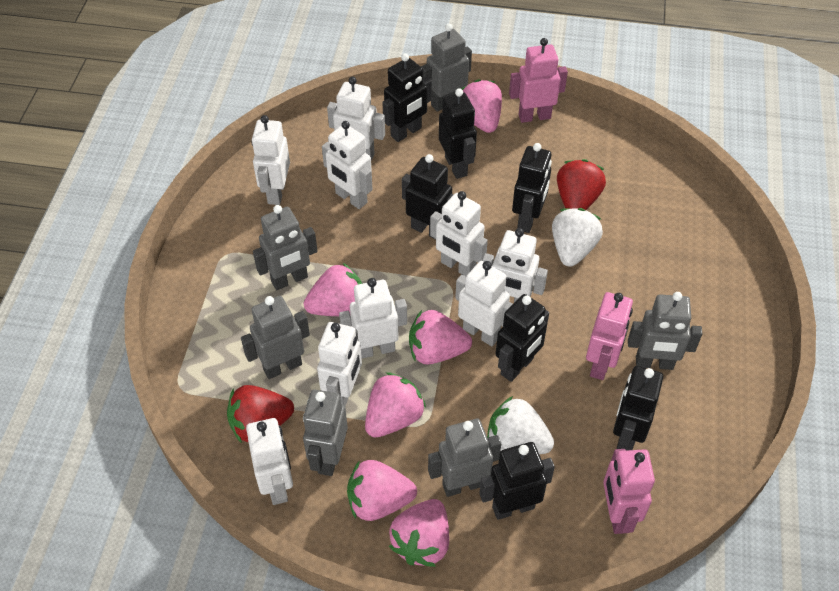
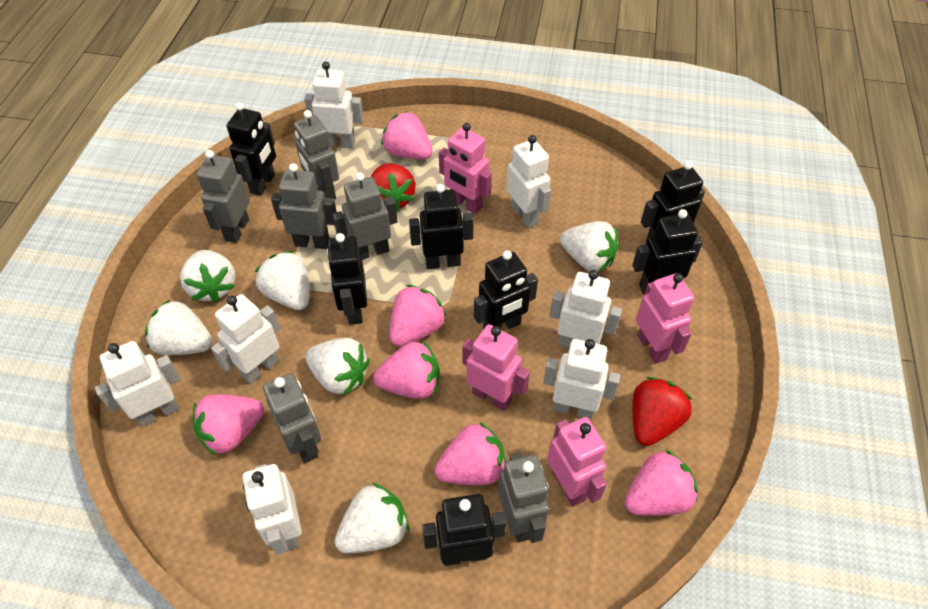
pink robot: 3 -> 4
white robot: 9 -> 7
white strawberry: 2 -> 6

